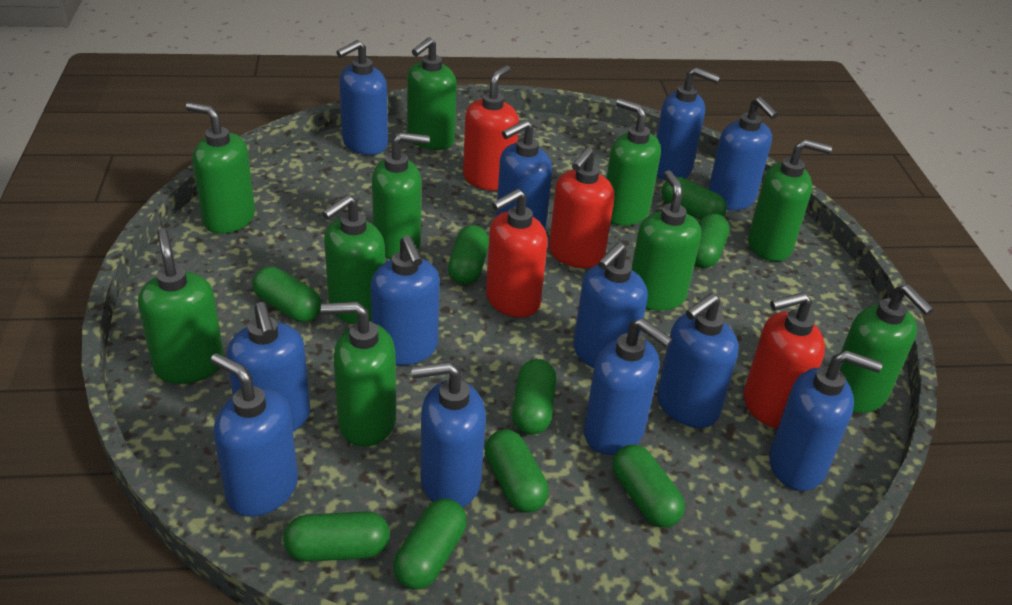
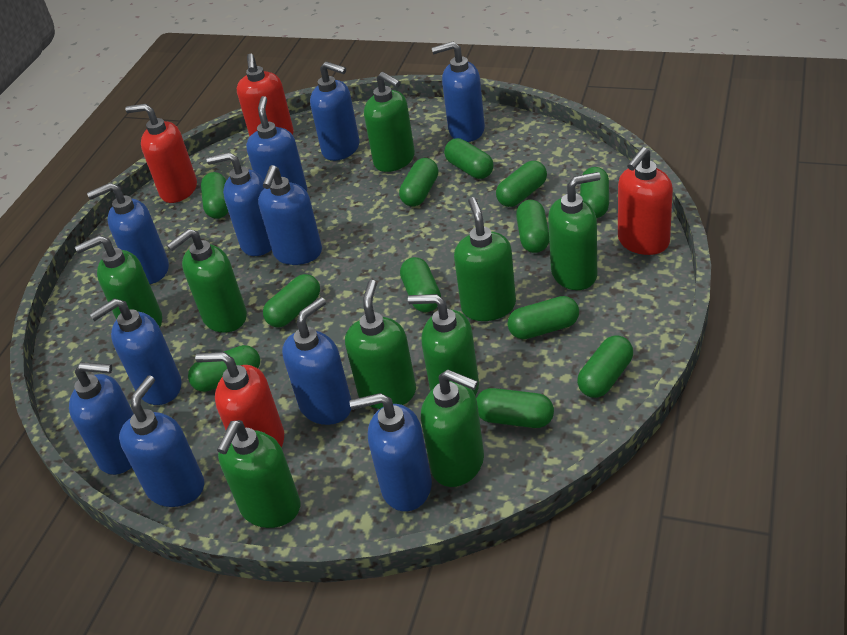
blue soap dispenser: 12 -> 11
green capsule: 9 -> 12
green soap dispenser: 10 -> 9

